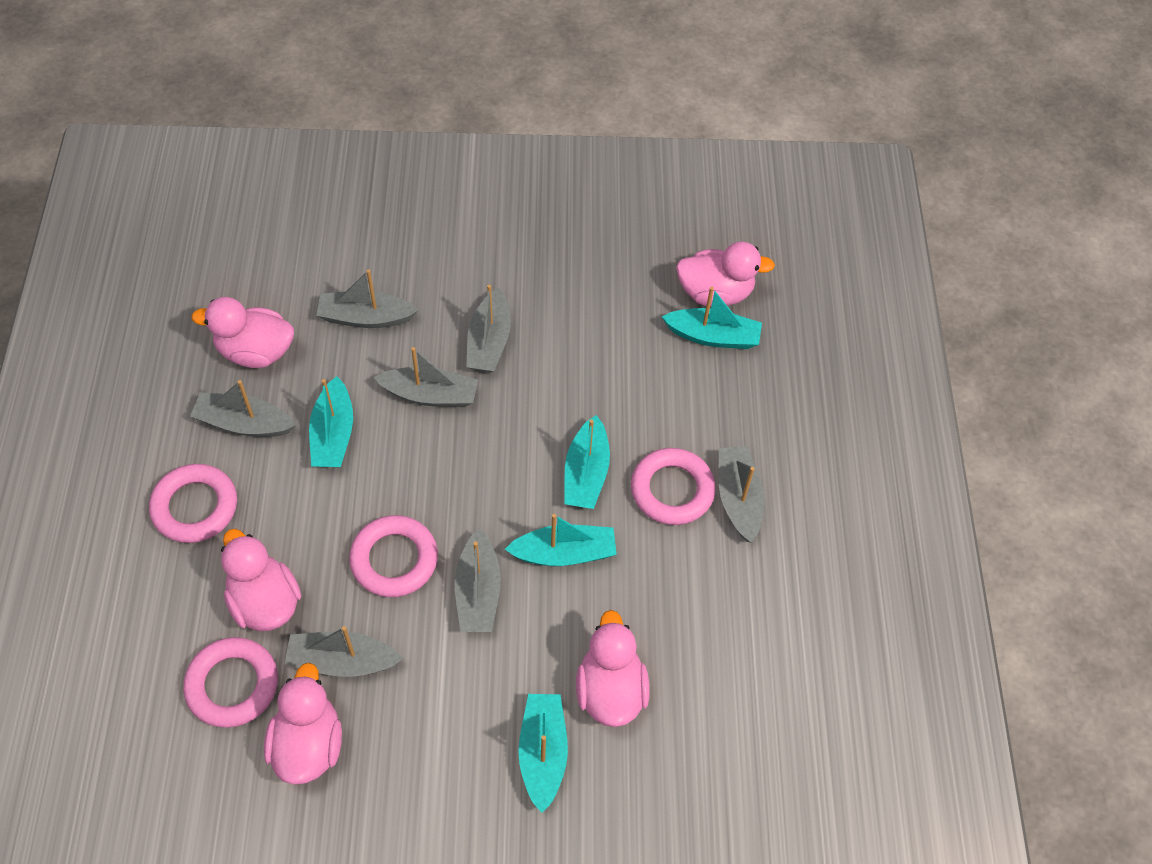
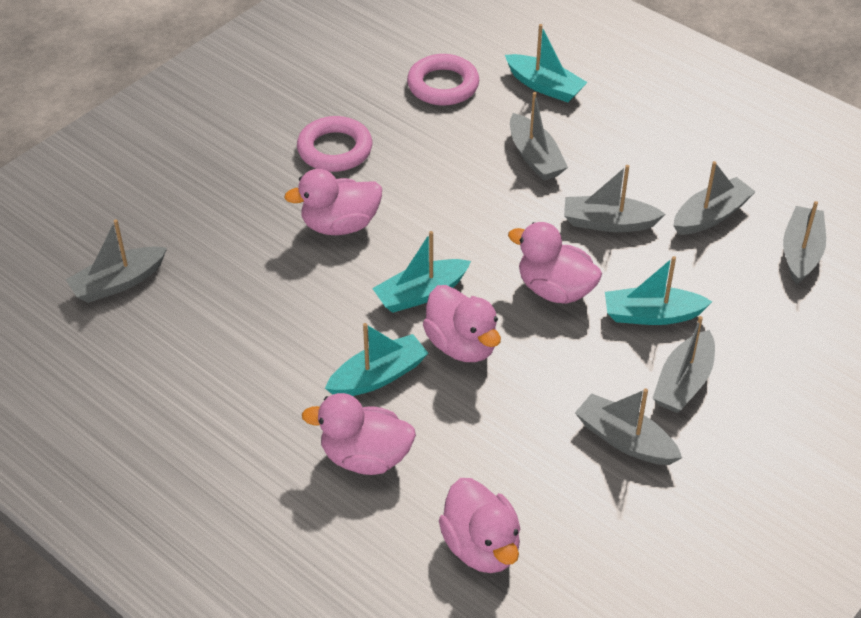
pink ring: 4 -> 2
turquoise boat: 5 -> 4

